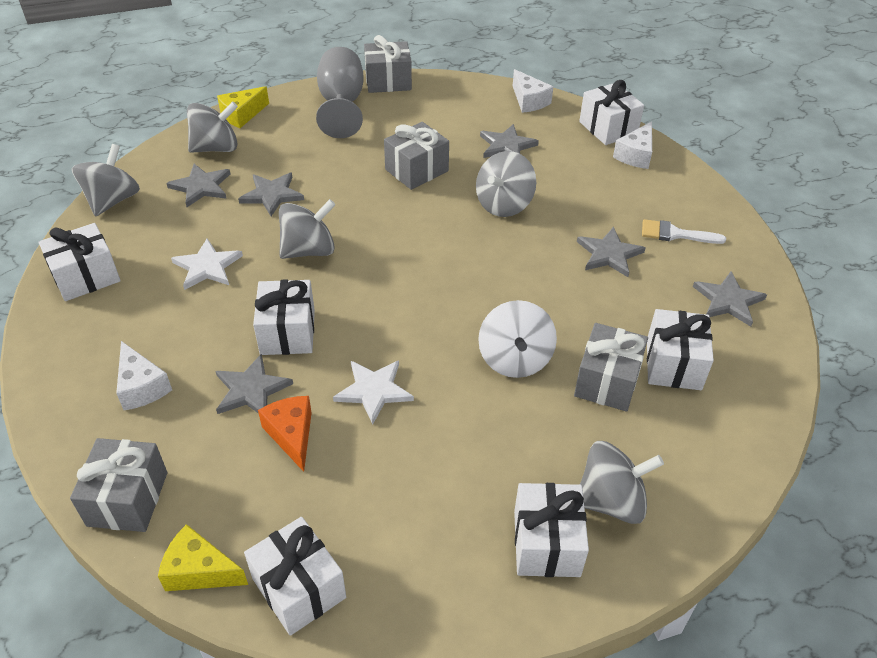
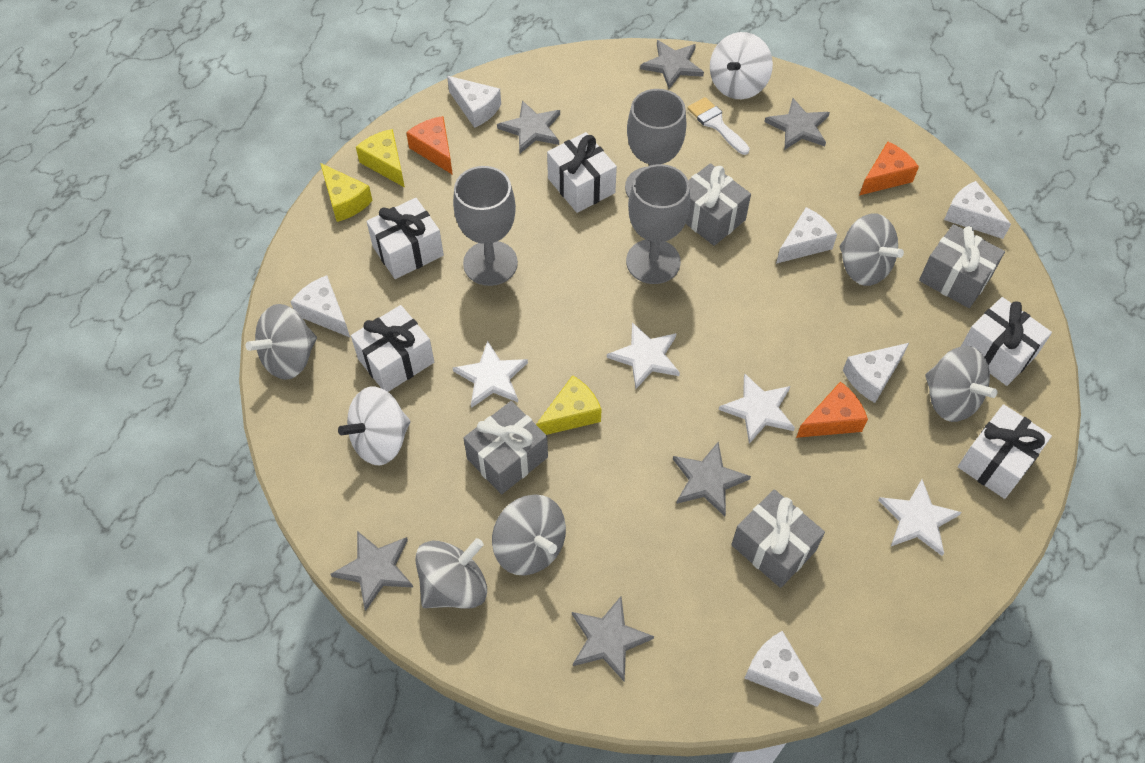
grey goblet: 1 -> 3
orange cheese: 1 -> 3
white cheese: 3 -> 6
white gift: 6 -> 5
white spinning top: 1 -> 2
white star: 2 -> 4
yellow cheese: 2 -> 3

